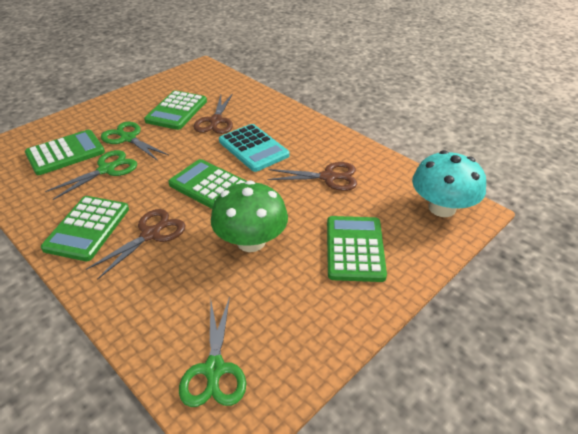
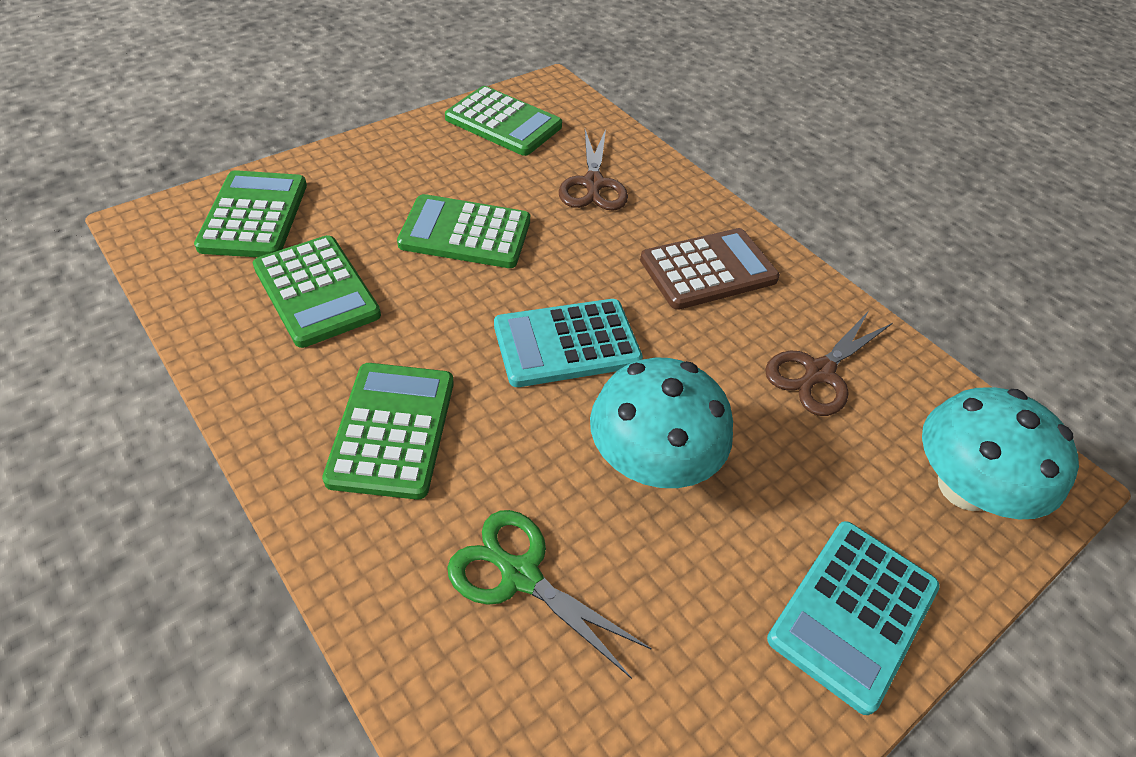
brown calculator: 0 -> 1
brown scissors: 3 -> 2
green mushroom: 1 -> 0
green scissors: 3 -> 1
turquoise calculator: 1 -> 2
turquoise mushroom: 1 -> 2

